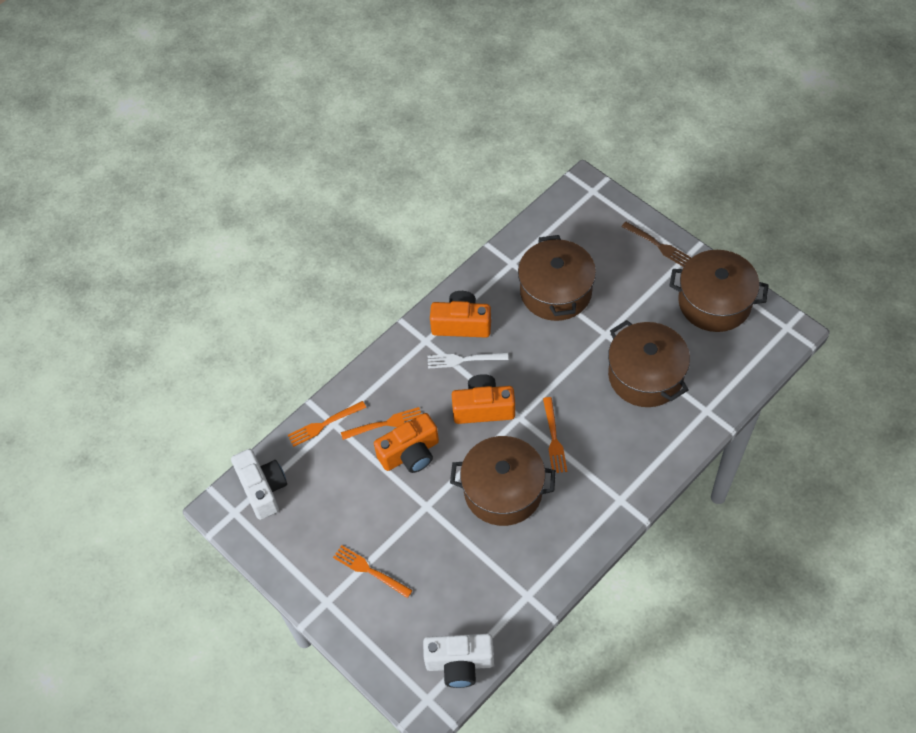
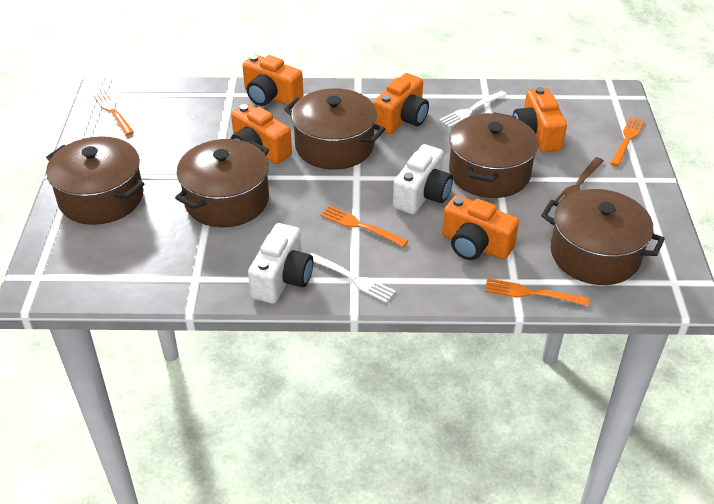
brown pot: 4 -> 5
orange camera: 3 -> 5
white fork: 1 -> 2

